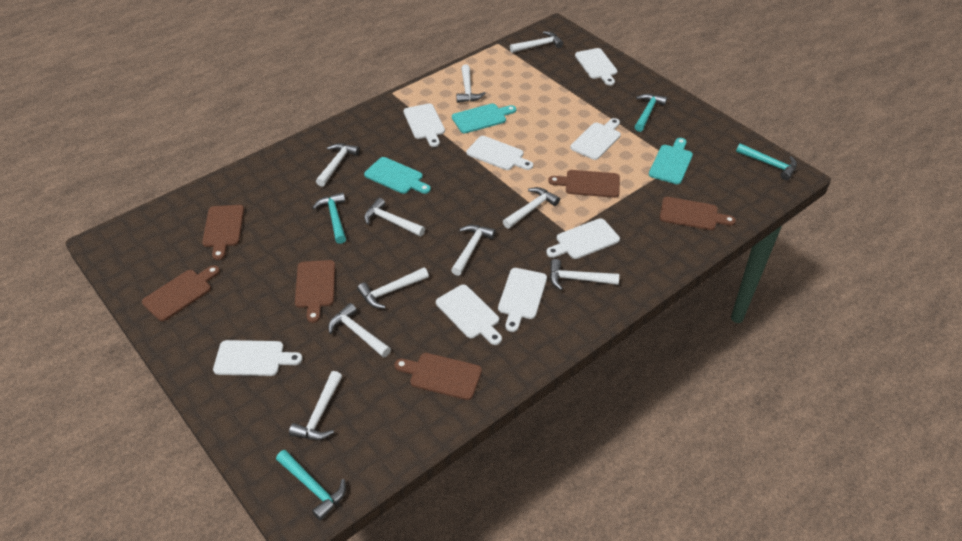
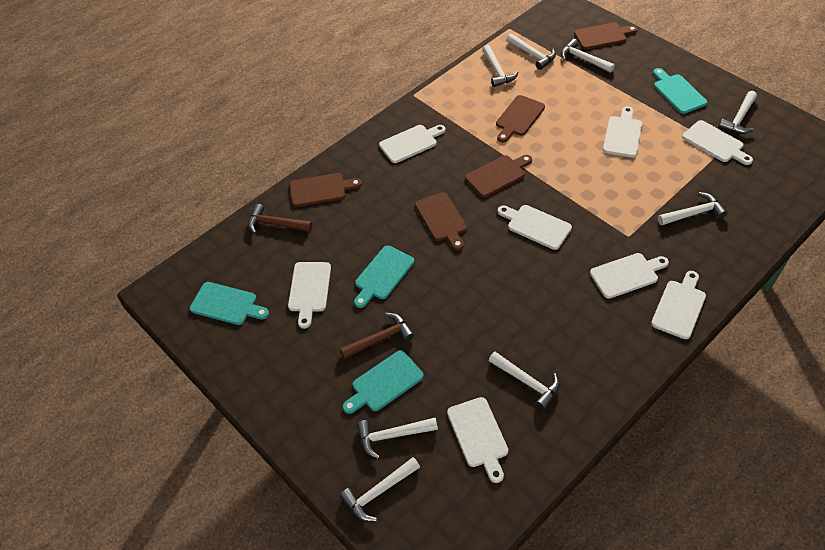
brown cutting board: 6 -> 5
brown hammer: 0 -> 2
turquoise cutting board: 3 -> 4
turquoise hammer: 4 -> 0
white hammer: 10 -> 8

